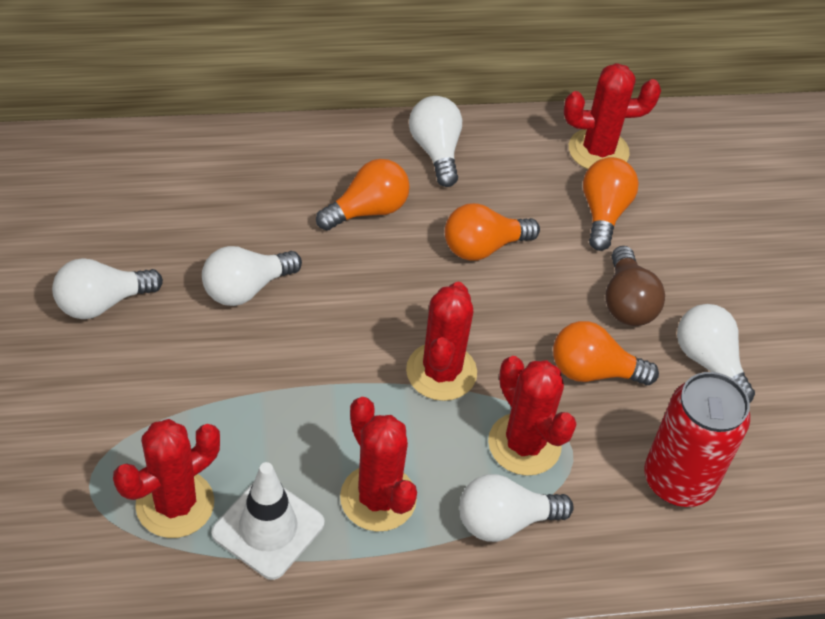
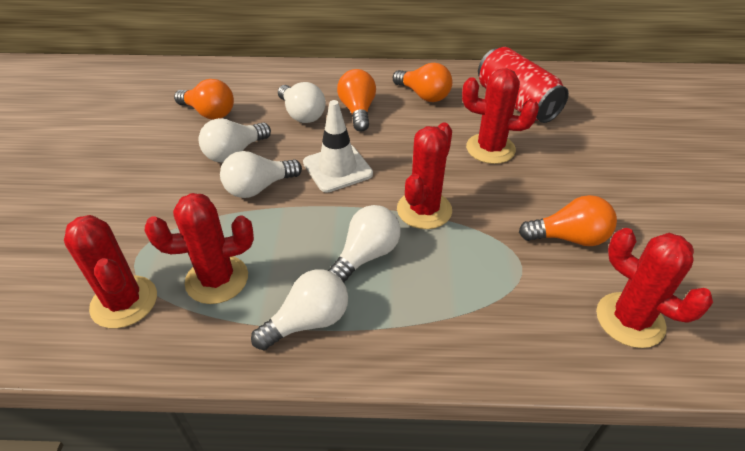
brown light bulb: 1 -> 0

